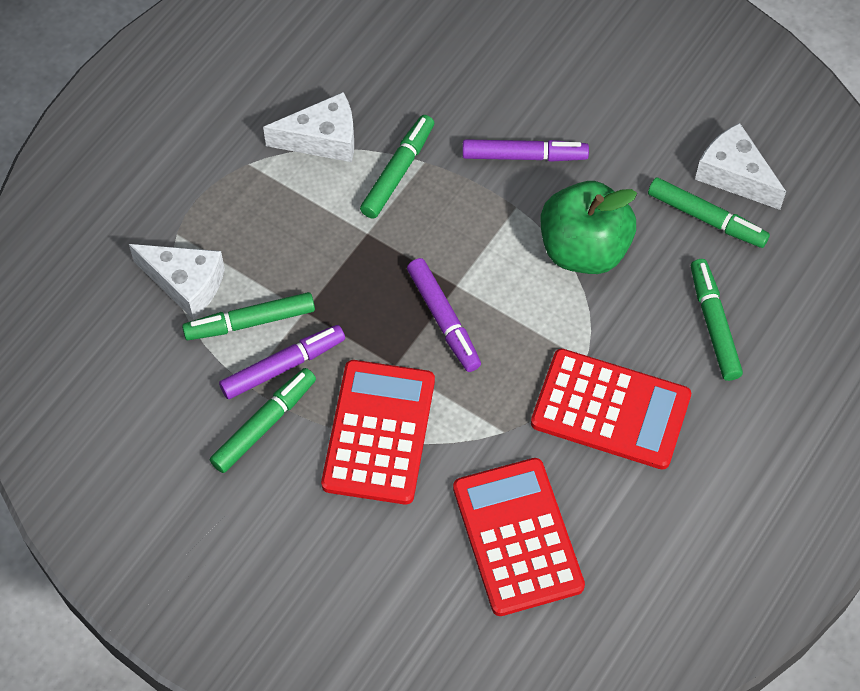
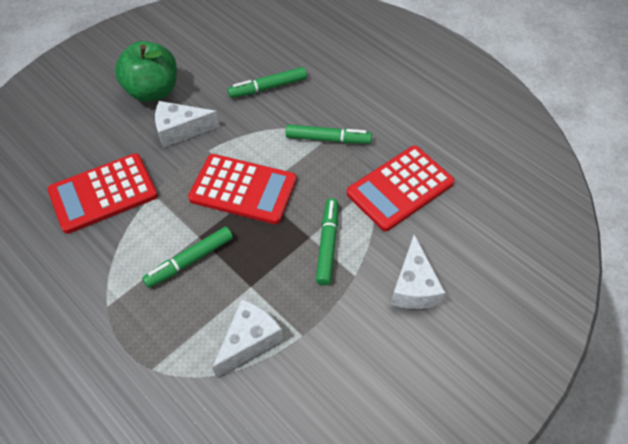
green marker: 5 -> 4
purple marker: 3 -> 0

